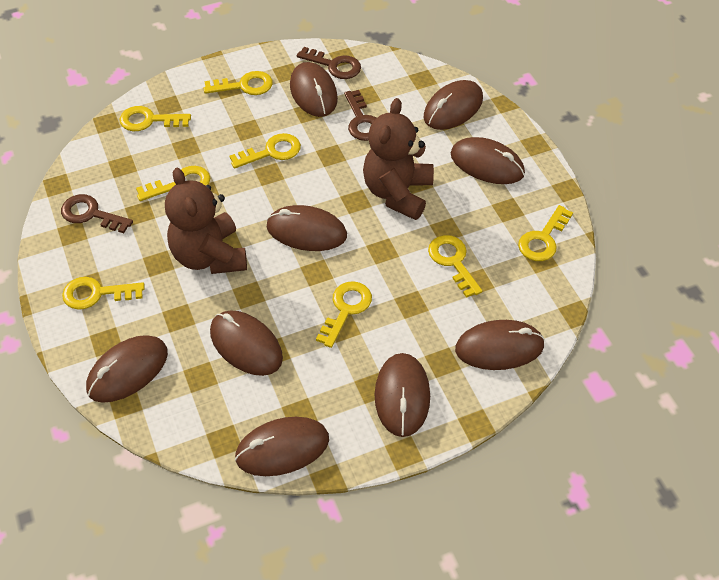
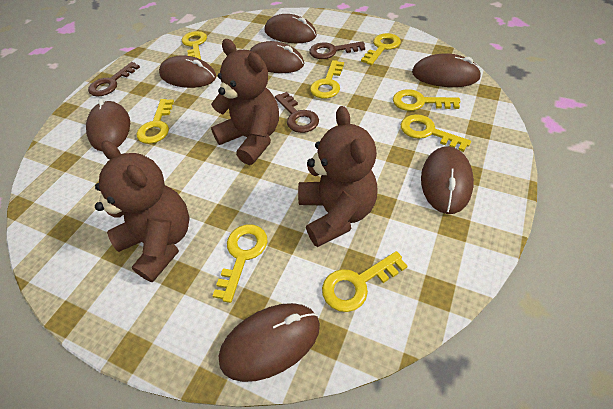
brown mouse: 9 -> 7
brown teddy bear: 2 -> 3

